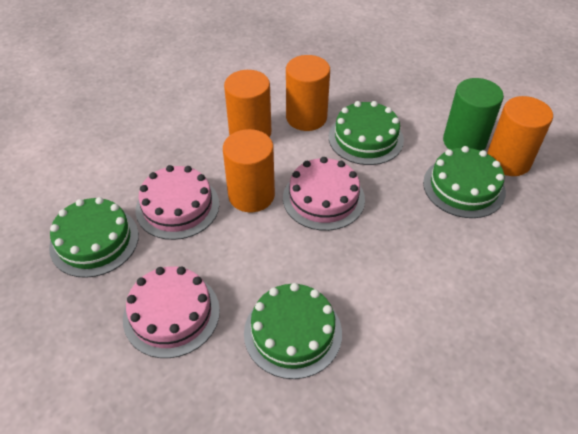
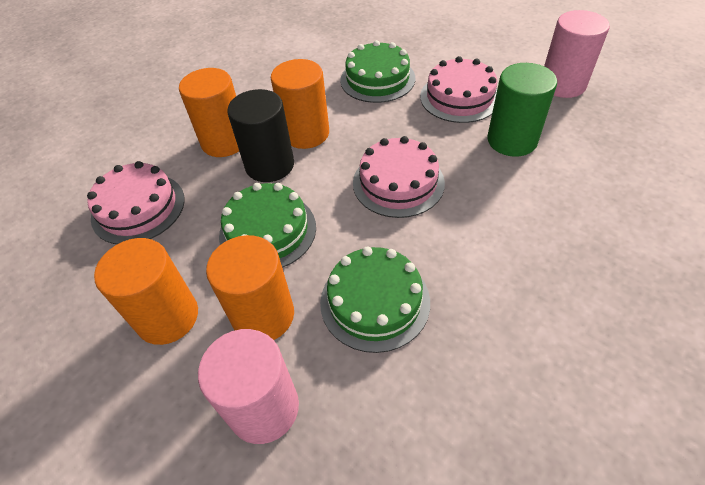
black cylinder: 0 -> 1
green cake: 4 -> 3
pink cylinder: 0 -> 2

